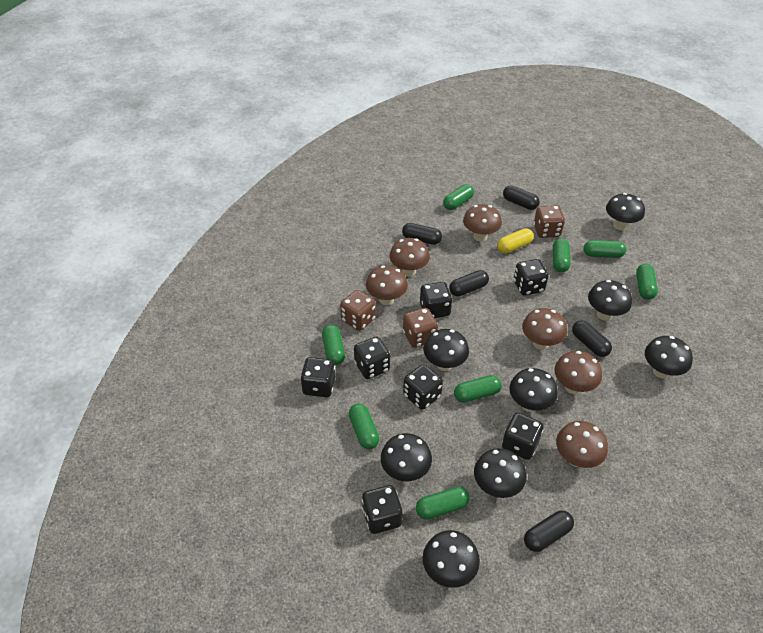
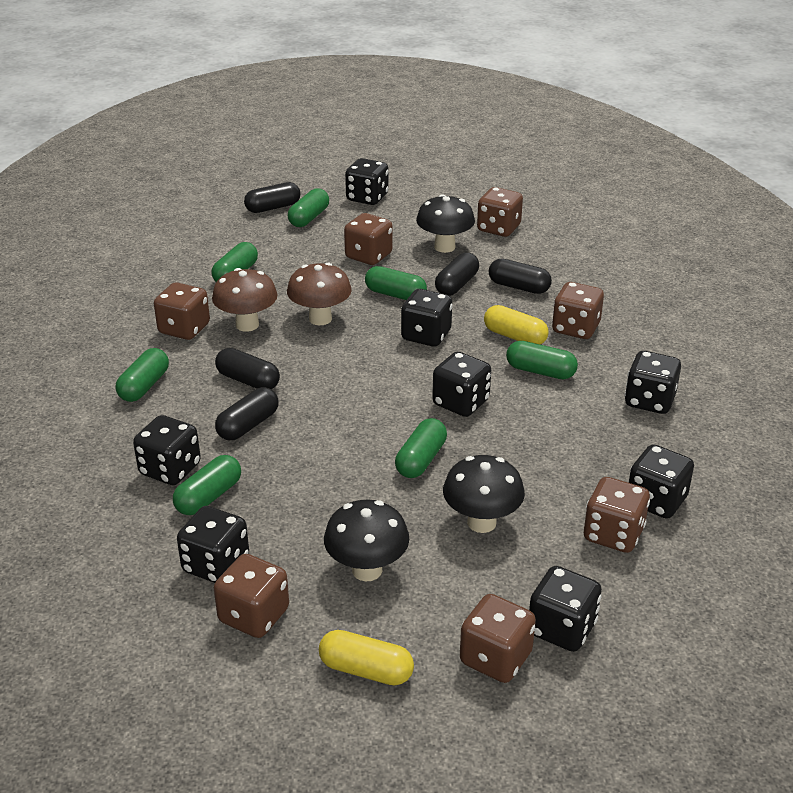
black dice: 7 -> 8
black mushroom: 8 -> 3
brown dice: 3 -> 7
brown mushroom: 6 -> 2
green capsule: 8 -> 7
yellow capsule: 1 -> 2

